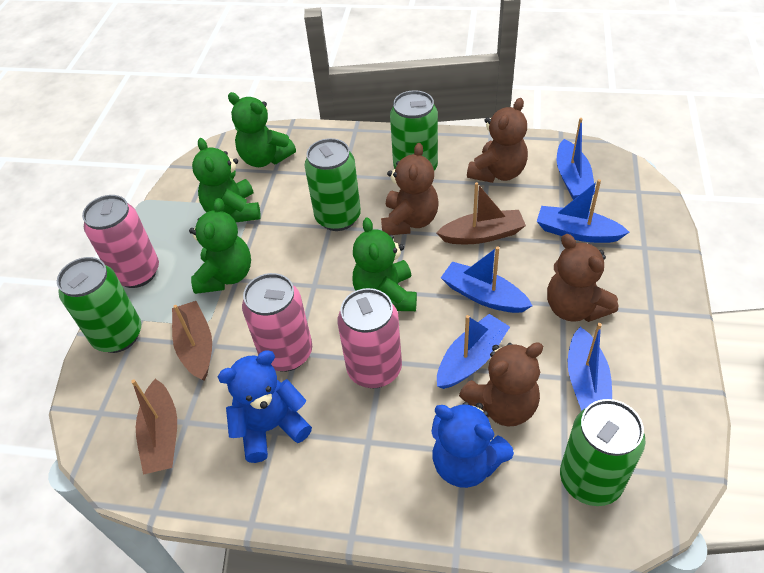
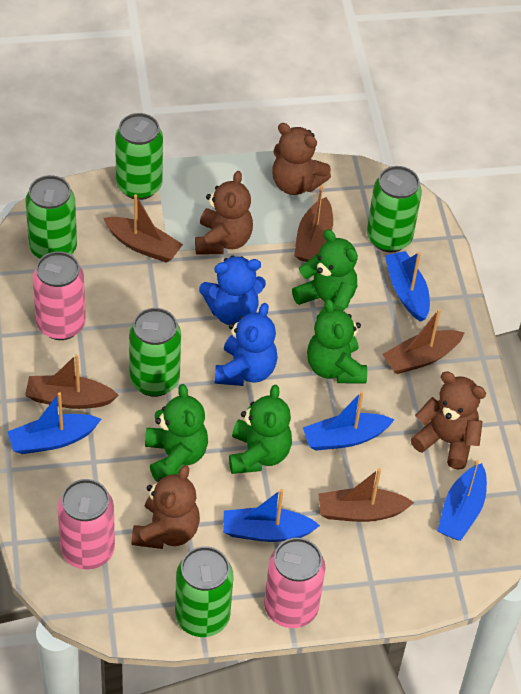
brown boat: 3 -> 5
green can: 4 -> 5

